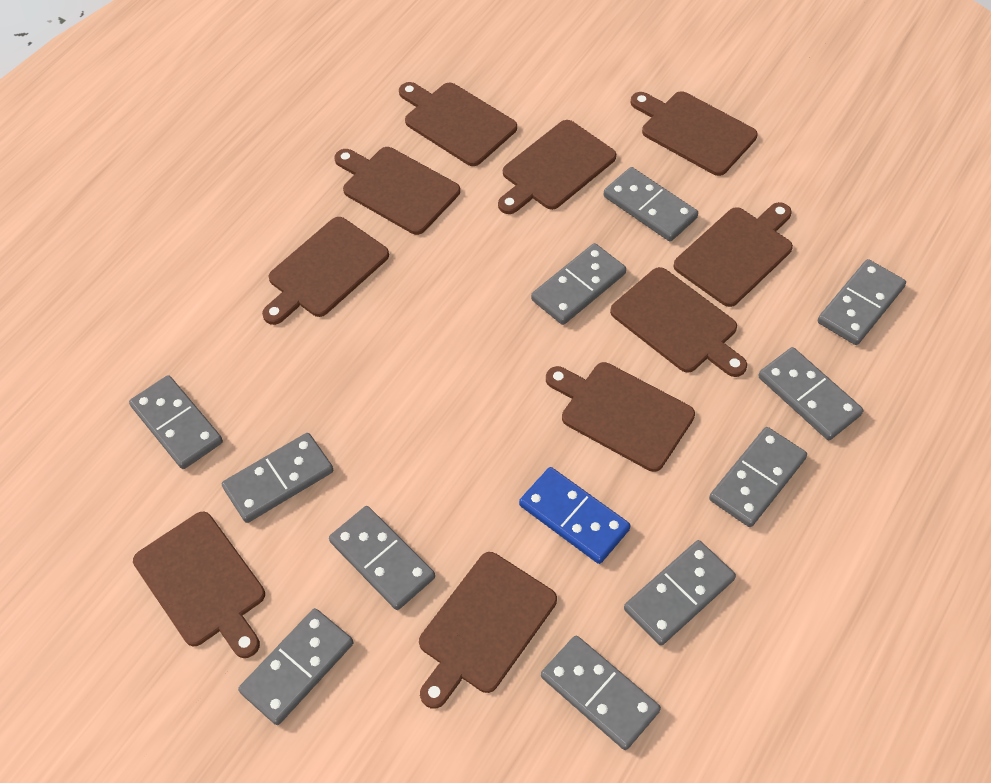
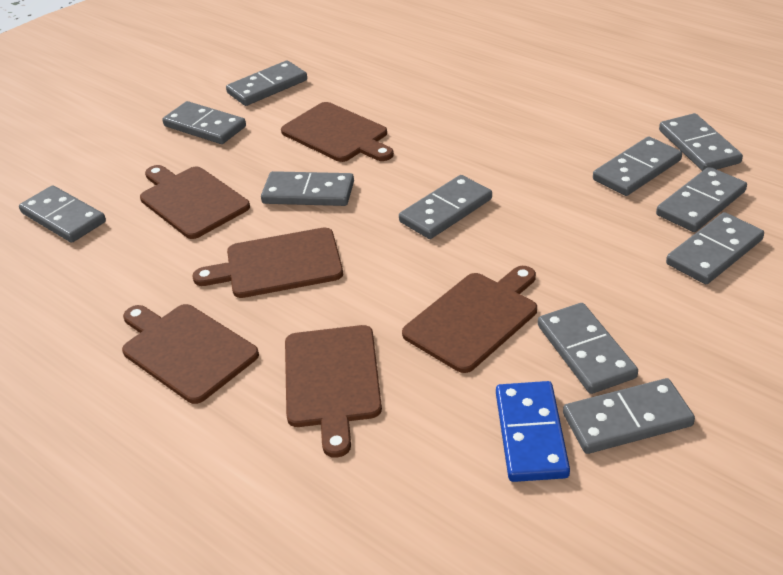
brown cutting board: 10 -> 6

